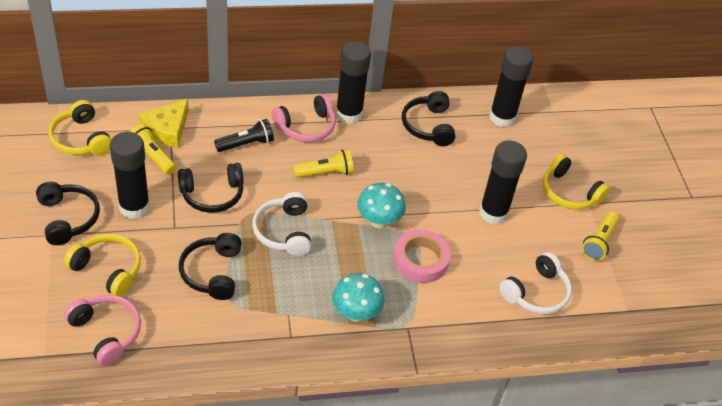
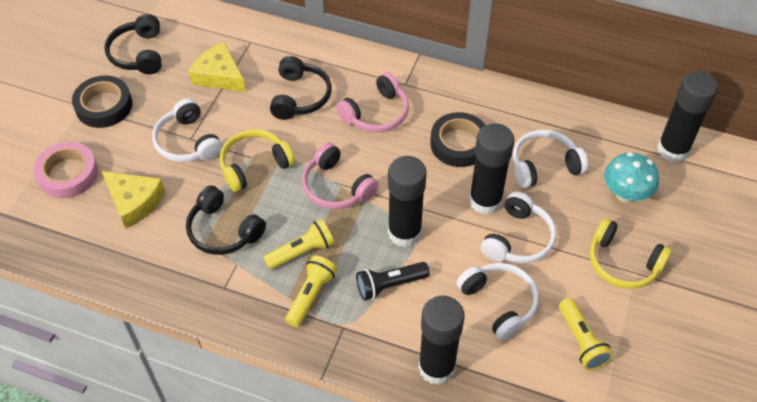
black headphones: 4 -> 3
black tape: 0 -> 2
turquoise mushroom: 2 -> 1
white headphones: 2 -> 4
yellow cheese: 1 -> 2
yellow headphones: 3 -> 2

